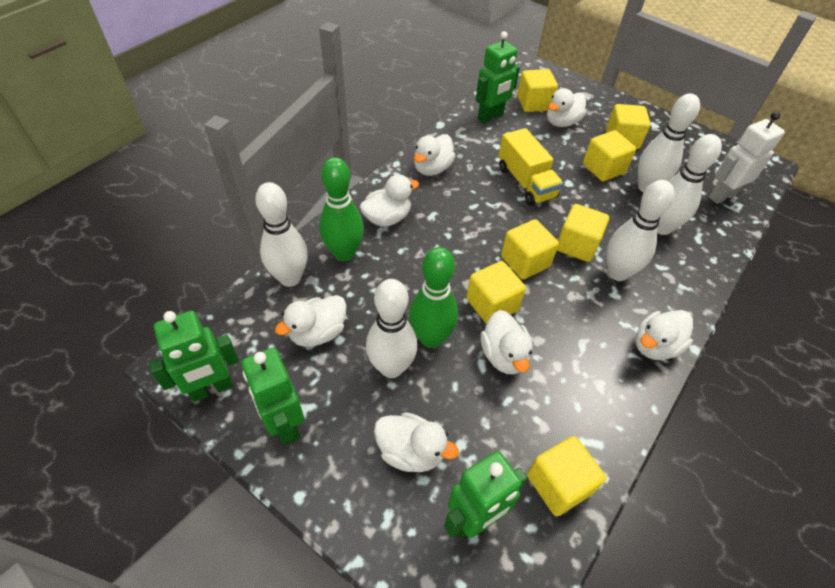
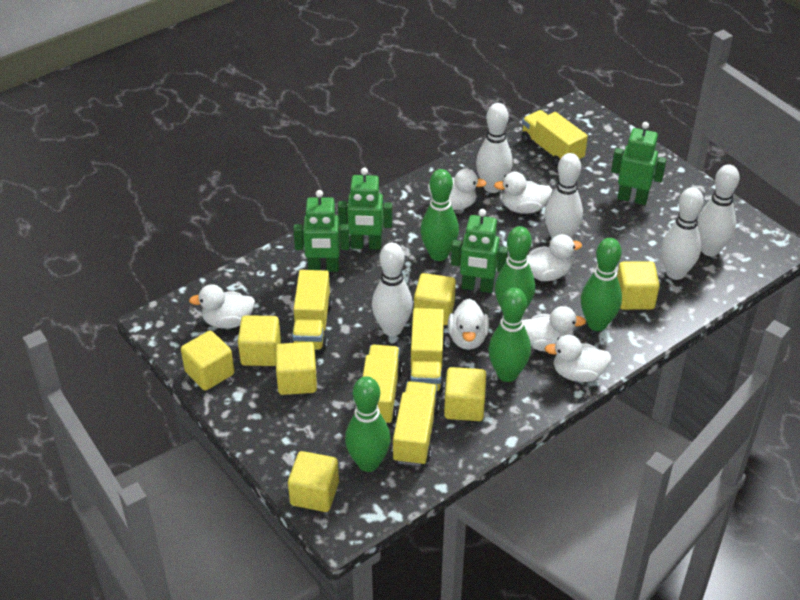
green bowling pin: 2 -> 5
white robot: 1 -> 0
yellow truck: 1 -> 5

